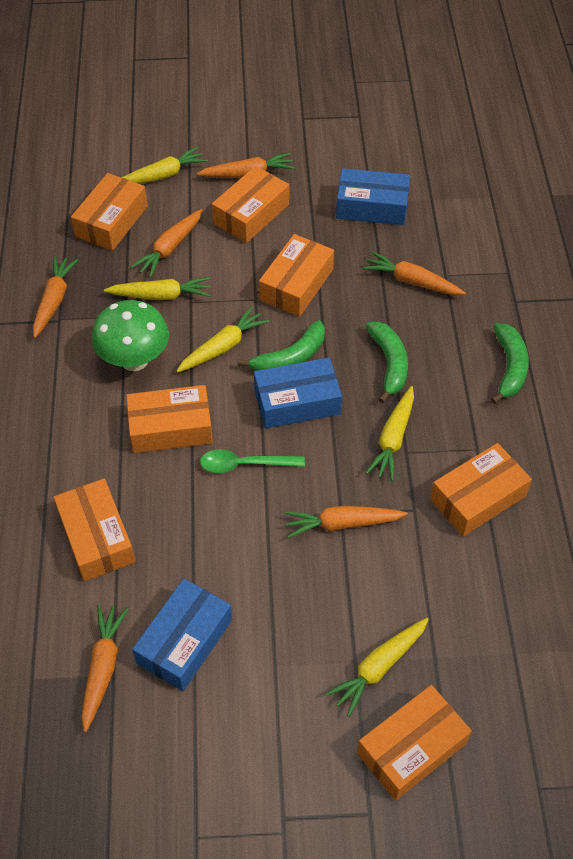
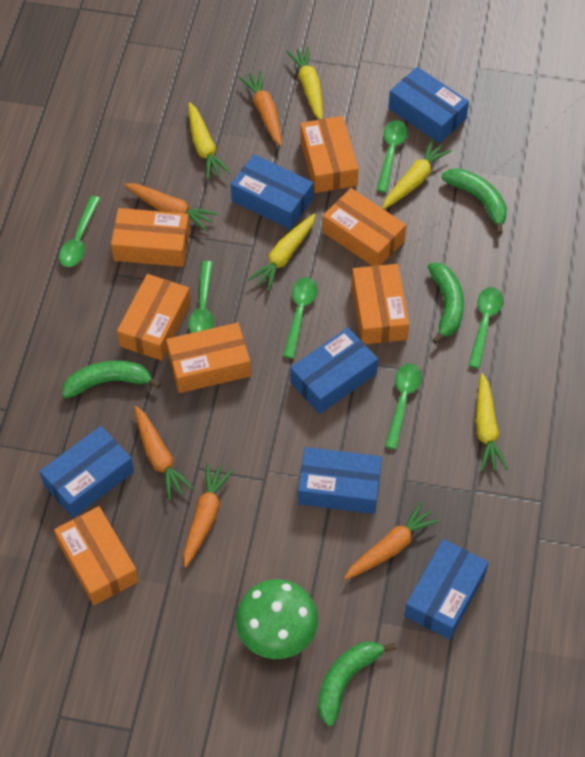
blue box: 3 -> 6
green banana: 3 -> 4
green spoon: 1 -> 6
orange carrot: 6 -> 5

